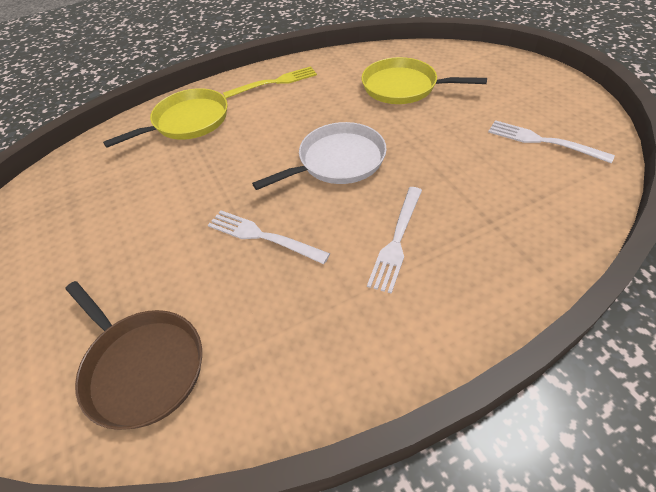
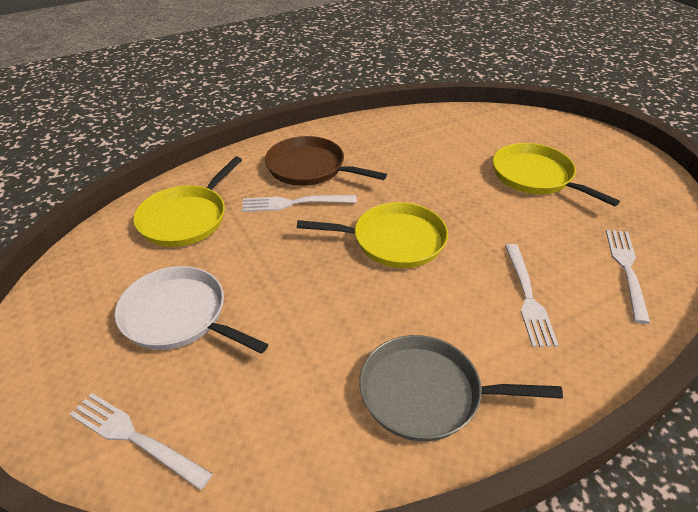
grey pan: 0 -> 1
white fork: 3 -> 4
yellow fork: 1 -> 0
yellow pan: 2 -> 3

